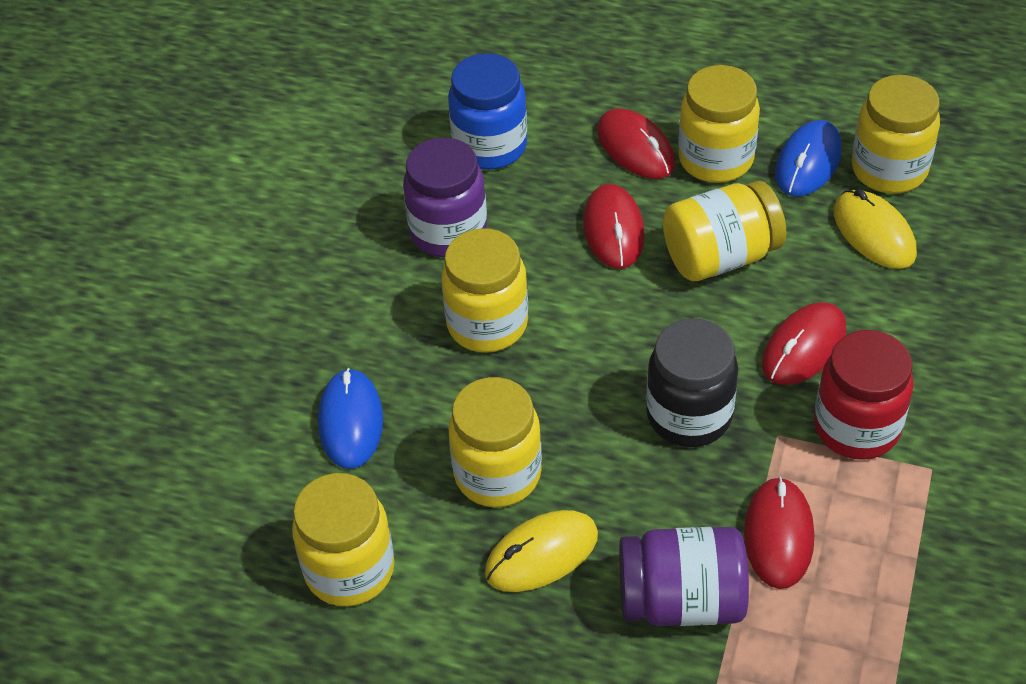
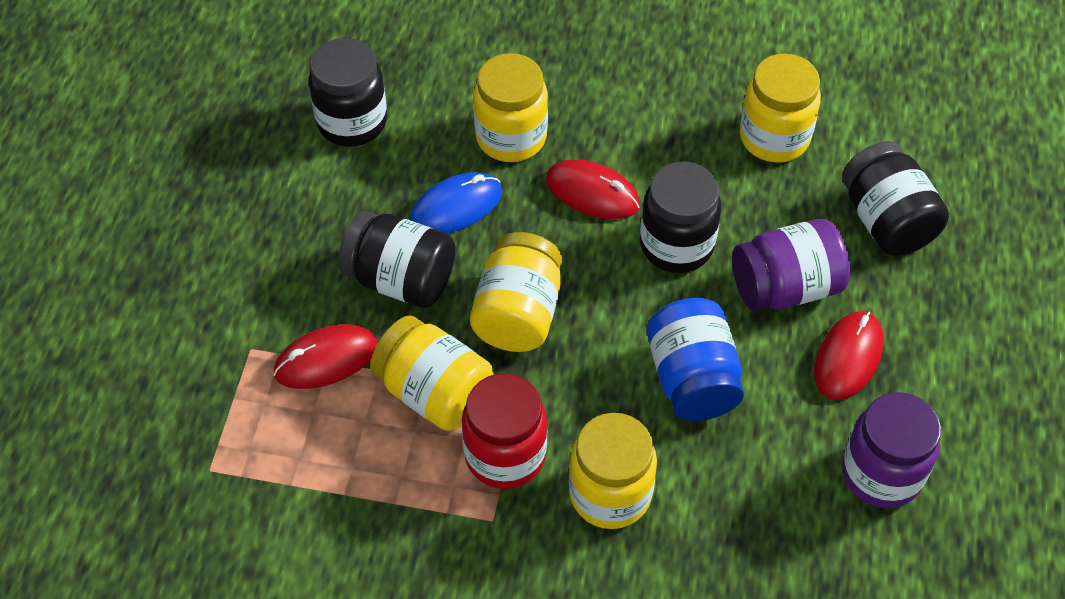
black jar: 1 -> 4
blue mouse: 2 -> 1
red mouse: 4 -> 3
yellow jar: 6 -> 5
yellow mouse: 2 -> 0

